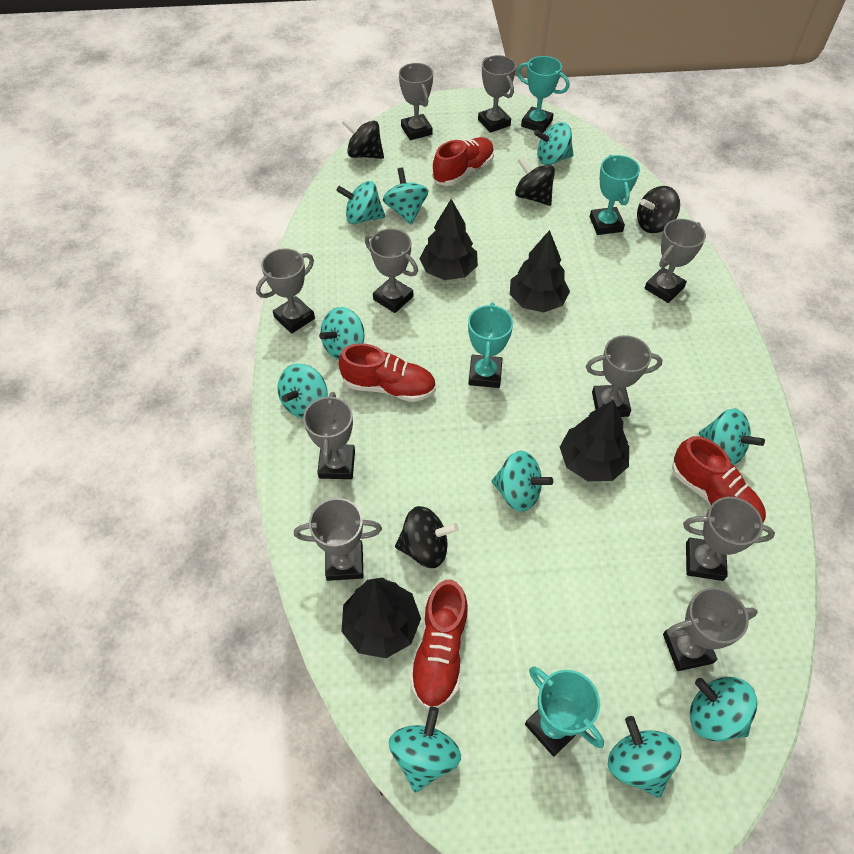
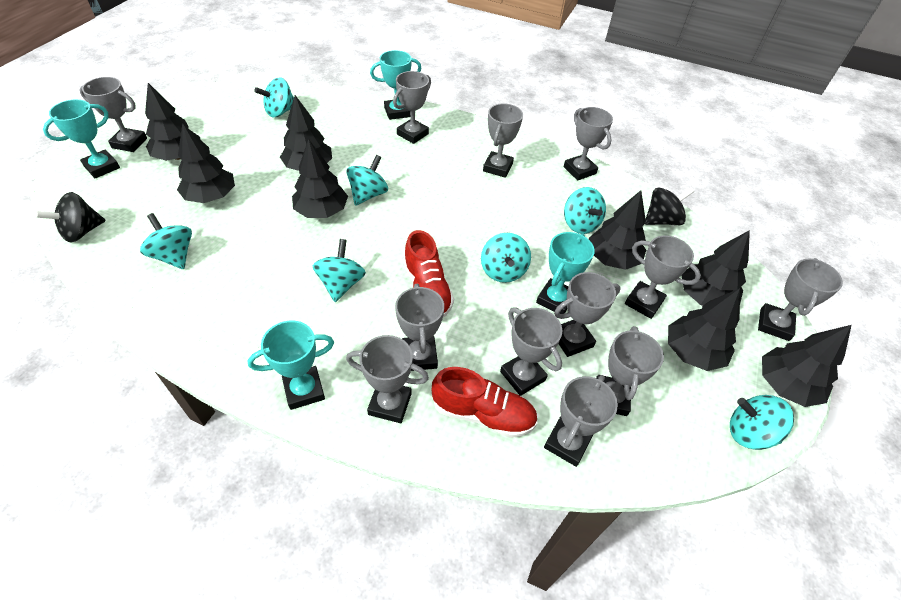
black spinning top: 4 -> 2
black tree: 4 -> 8
grey trophy: 10 -> 12
red shoe: 4 -> 2
turquoise spinning top: 10 -> 7

